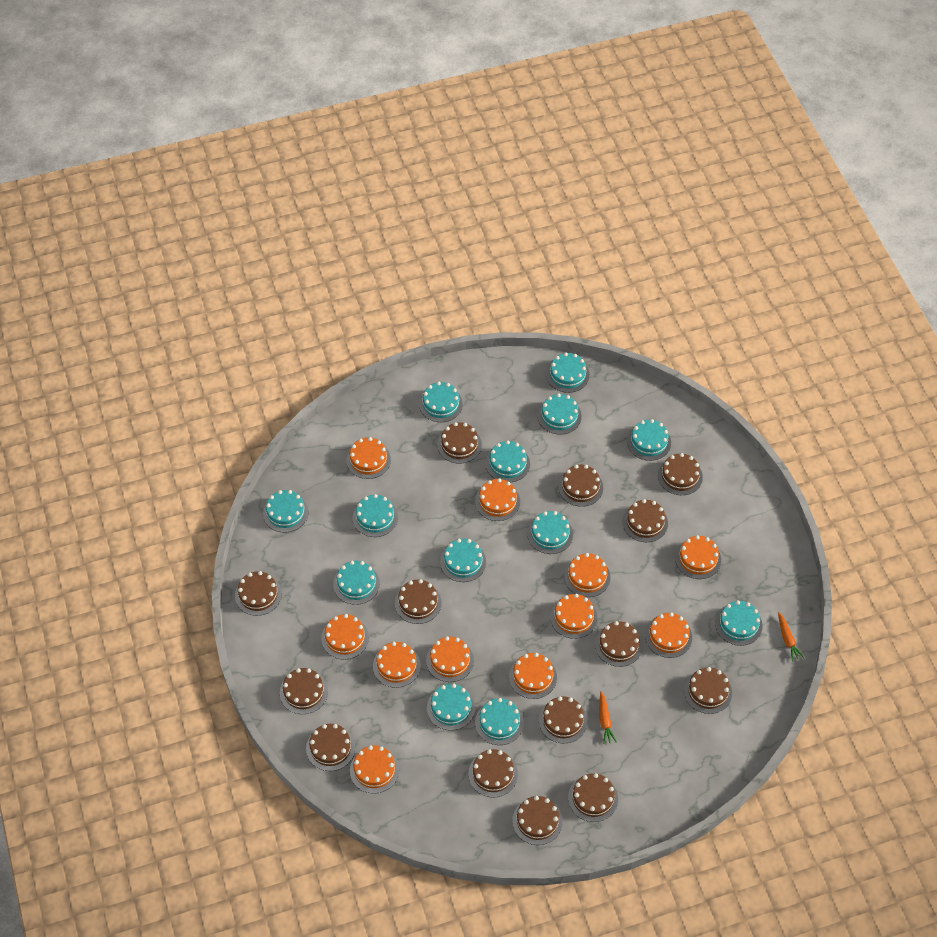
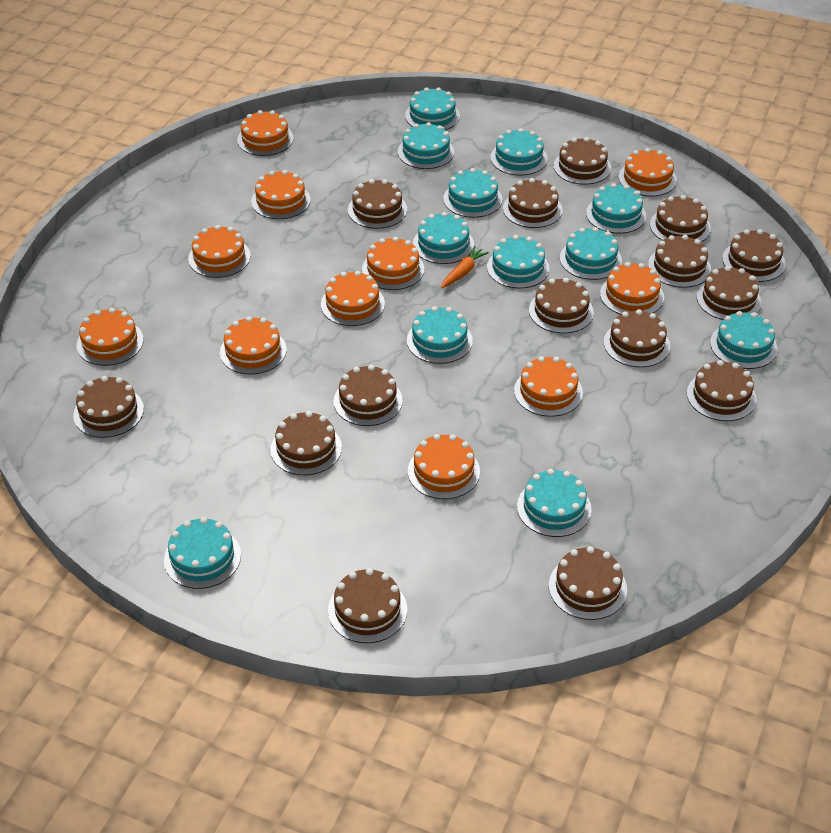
brown cake: 14 -> 15
orange carrot: 2 -> 1
turquoise cake: 13 -> 12

